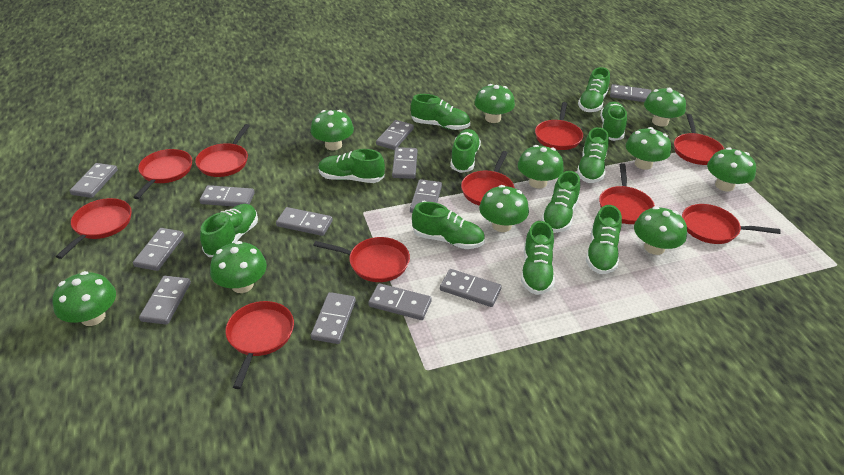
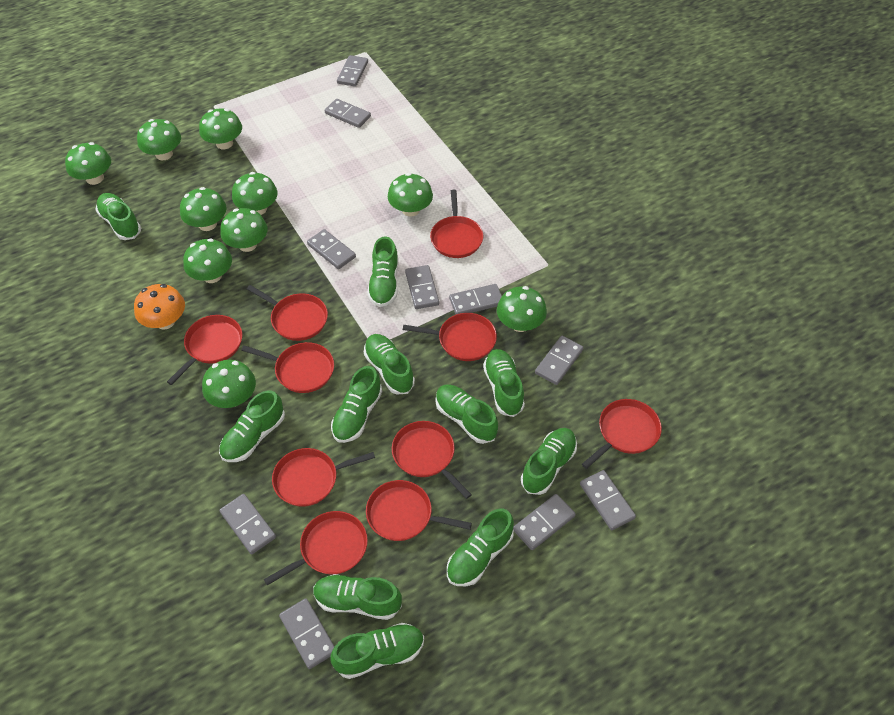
grey domino: 12 -> 10
orange mushroom: 0 -> 1

